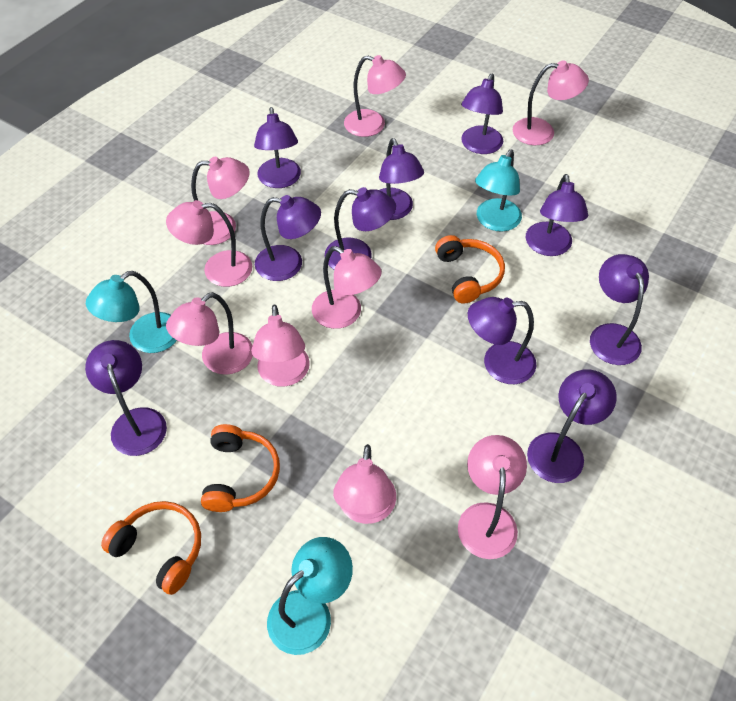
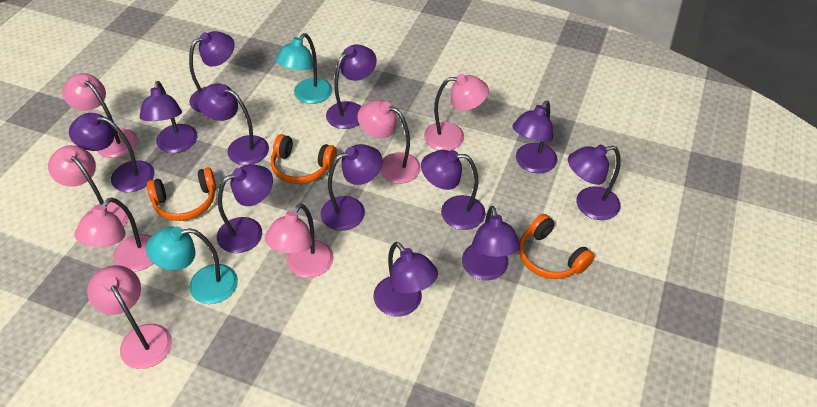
pink lamp: 9 -> 7
purple lamp: 10 -> 12
turquoise lamp: 3 -> 2

